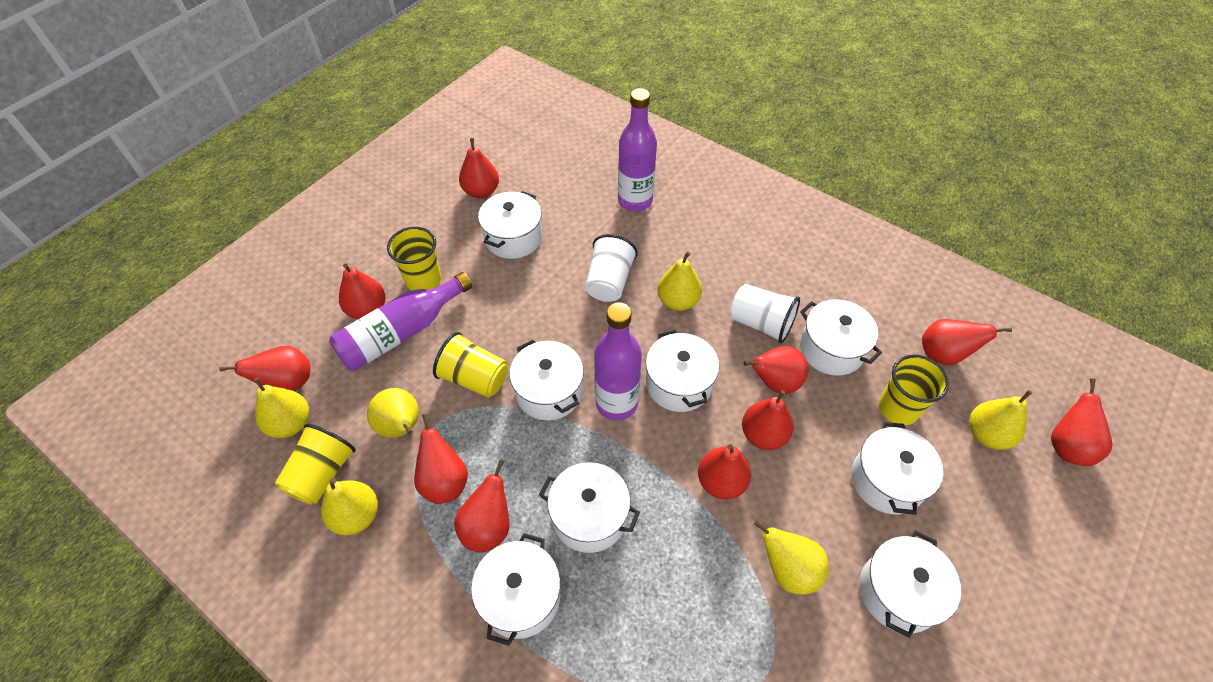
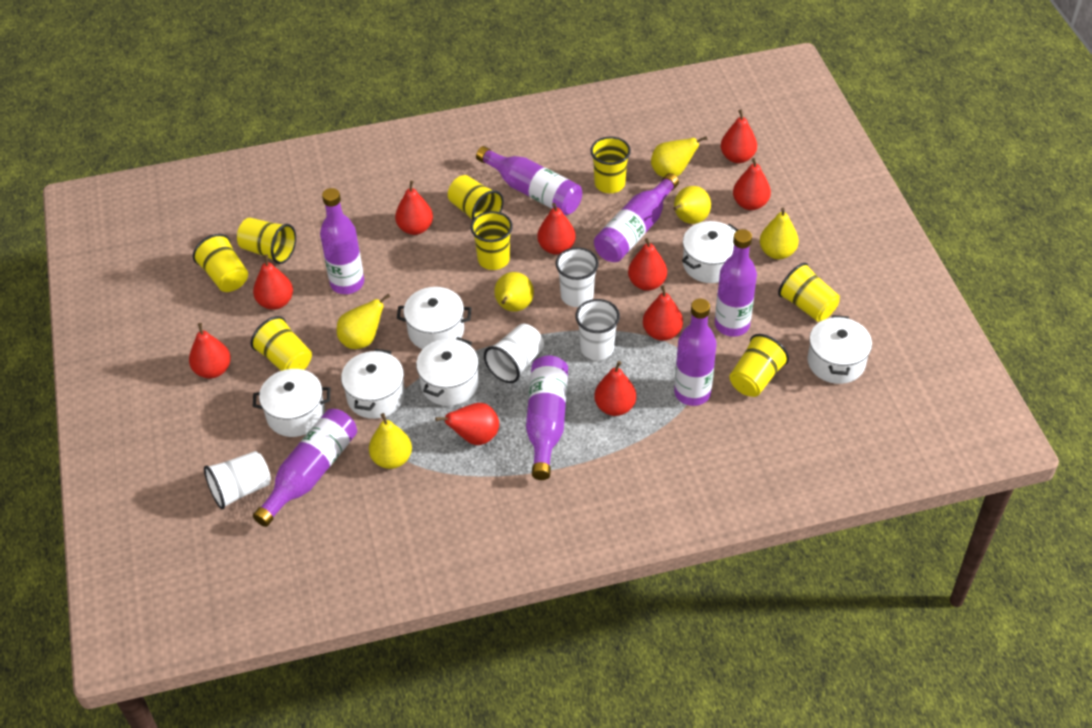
purple bottle: 3 -> 7
white cup: 2 -> 4
white pot: 8 -> 6
yellow cup: 4 -> 8

